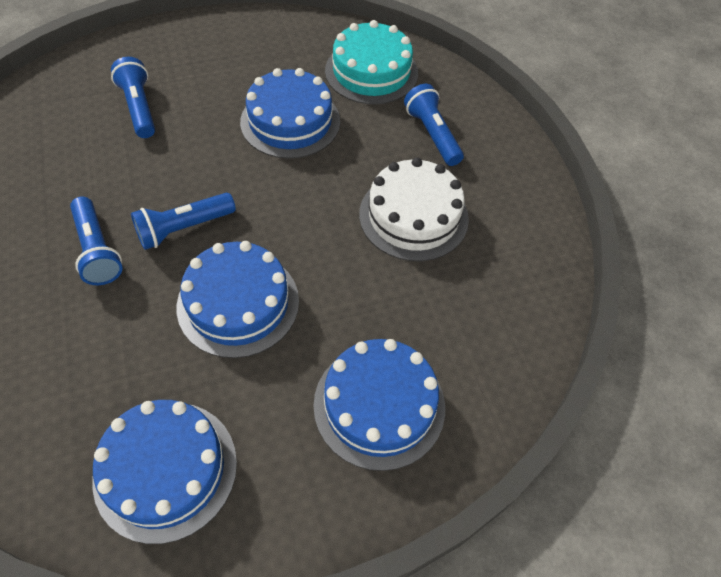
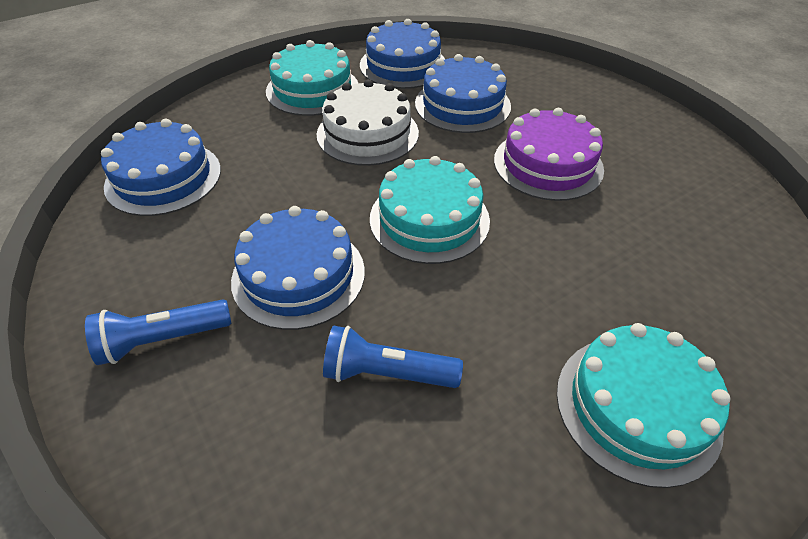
blue flashlight: 4 -> 2
purple cake: 0 -> 1
turquoise cake: 1 -> 3

